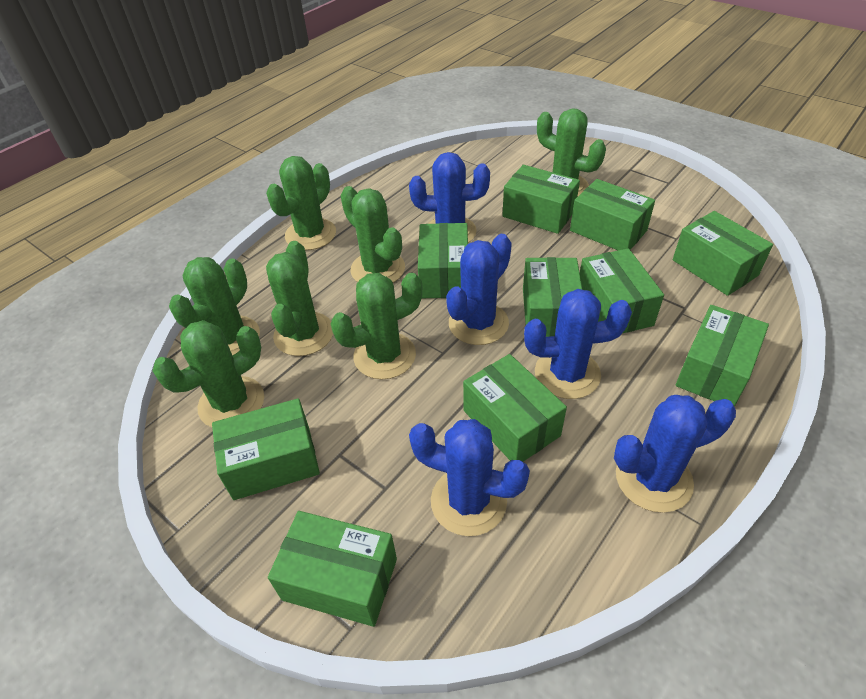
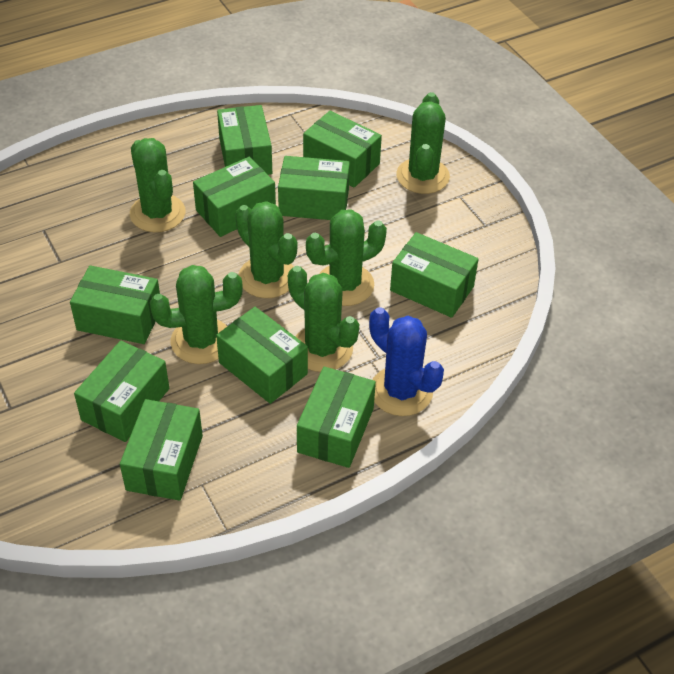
blue cactus: 5 -> 1
green cactus: 7 -> 6

